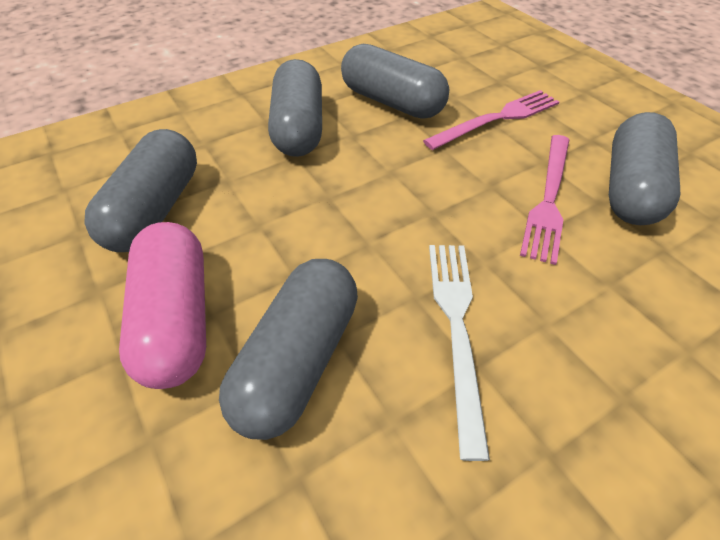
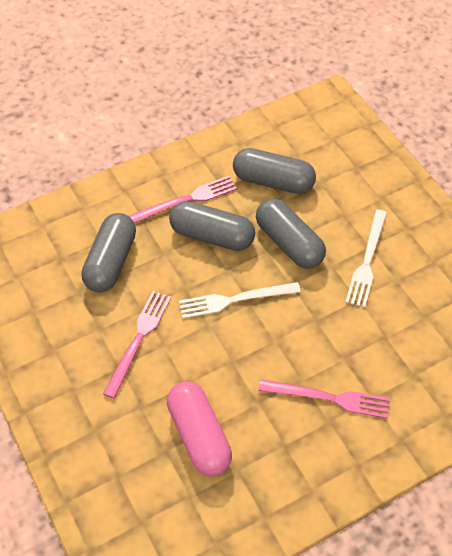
grey capsule: 5 -> 4
pink fork: 2 -> 3
white fork: 1 -> 2

